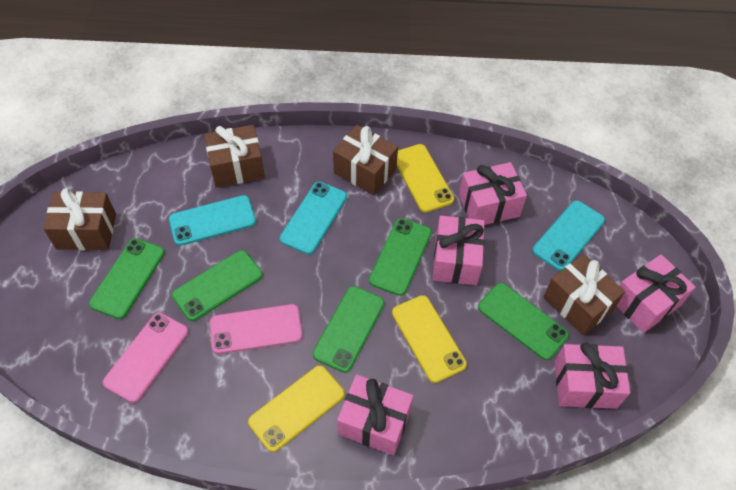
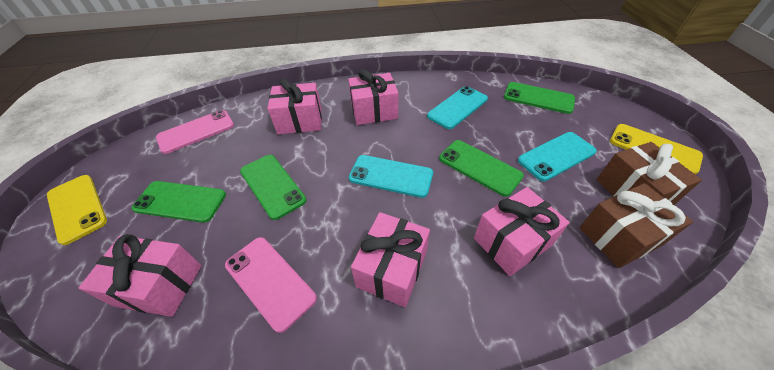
brown gift: 4 -> 2
green phone: 5 -> 4
yellow phone: 3 -> 2

